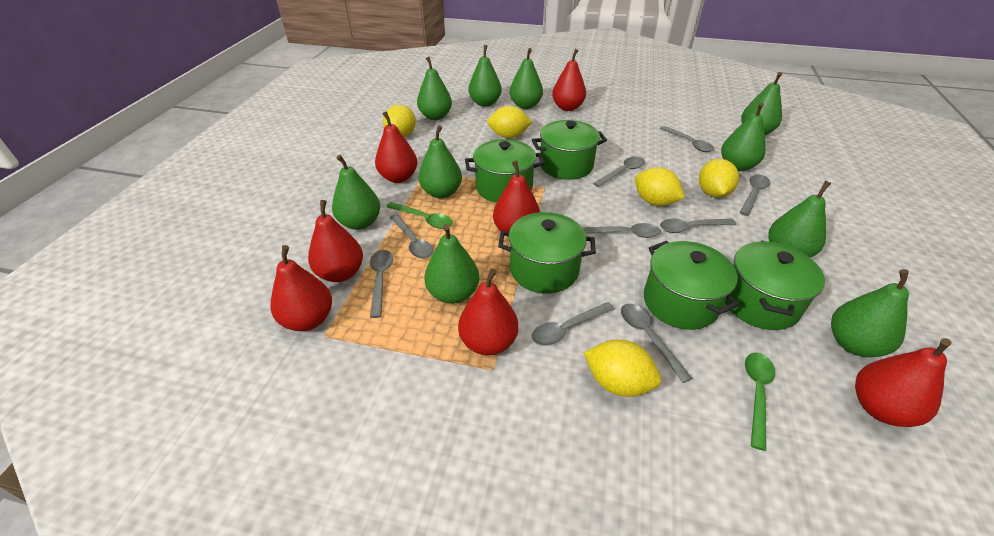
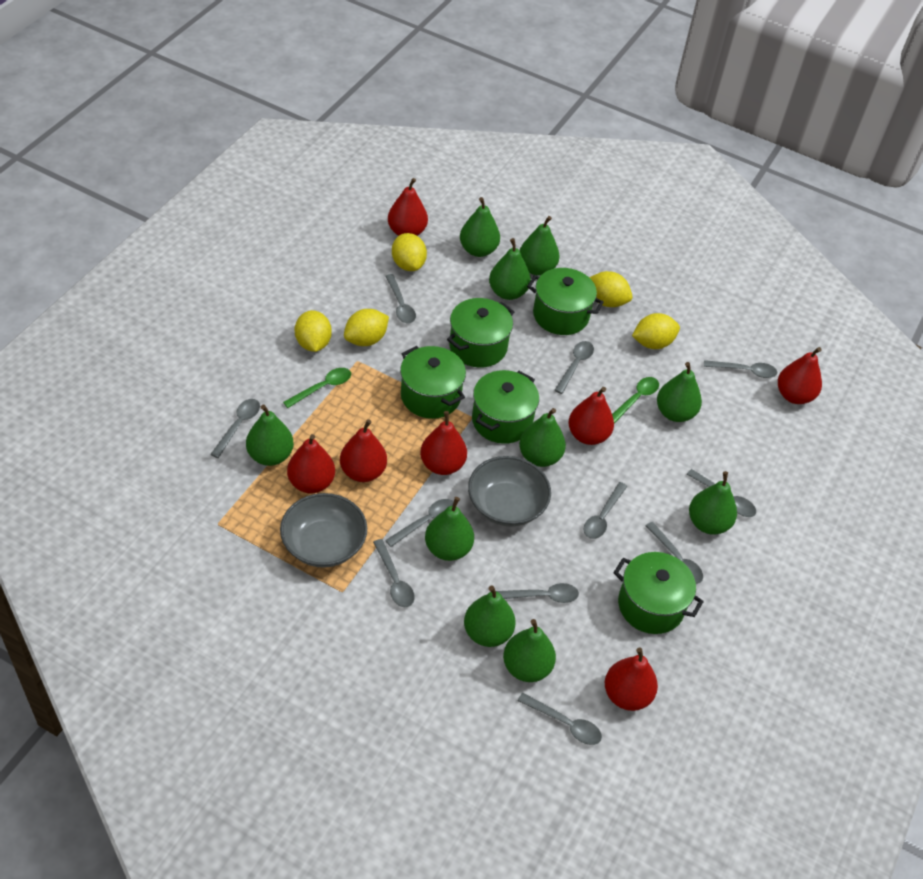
grey bowl: 0 -> 2
grey spoon: 9 -> 11

